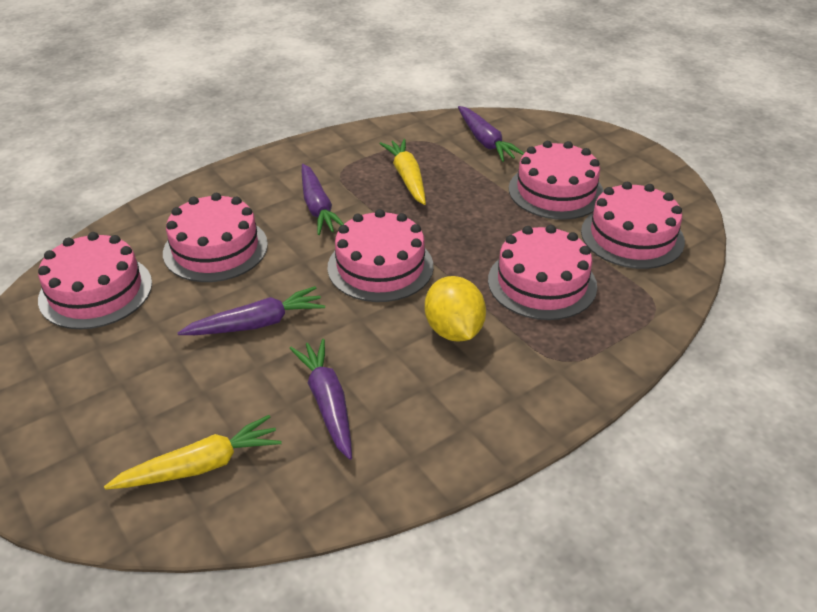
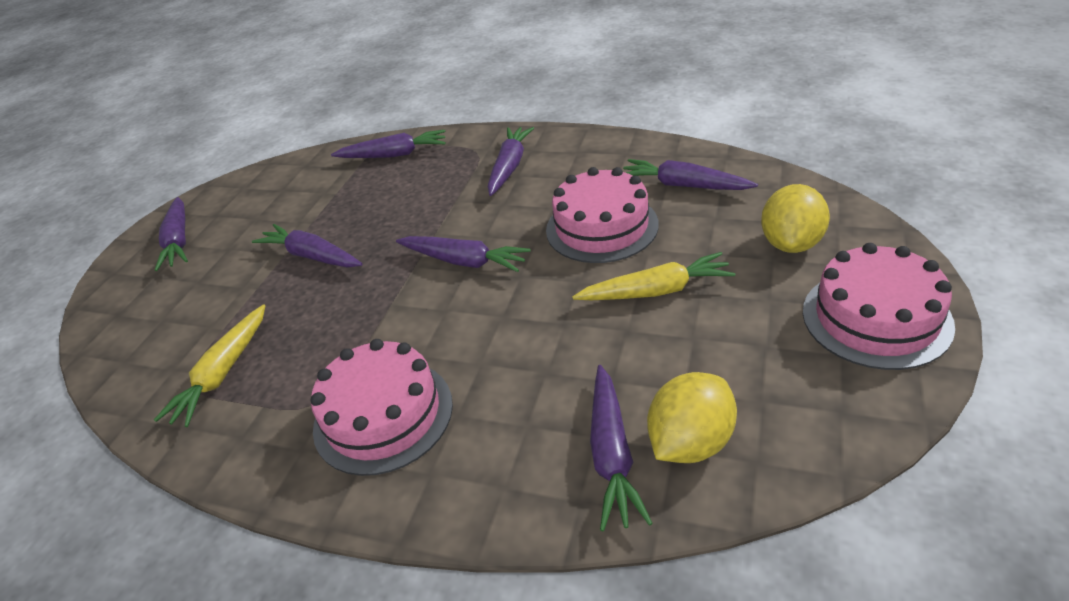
pink cake: 6 -> 3
purple carrot: 4 -> 7
yellow lemon: 1 -> 2

